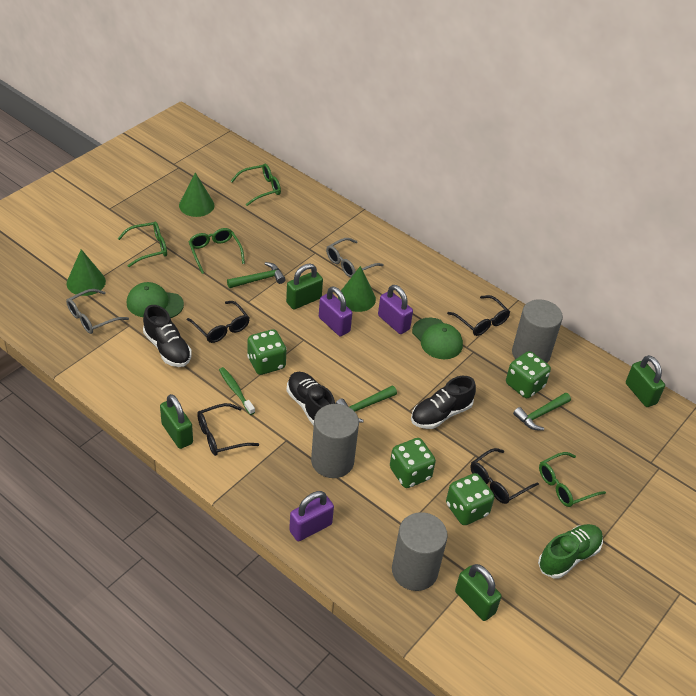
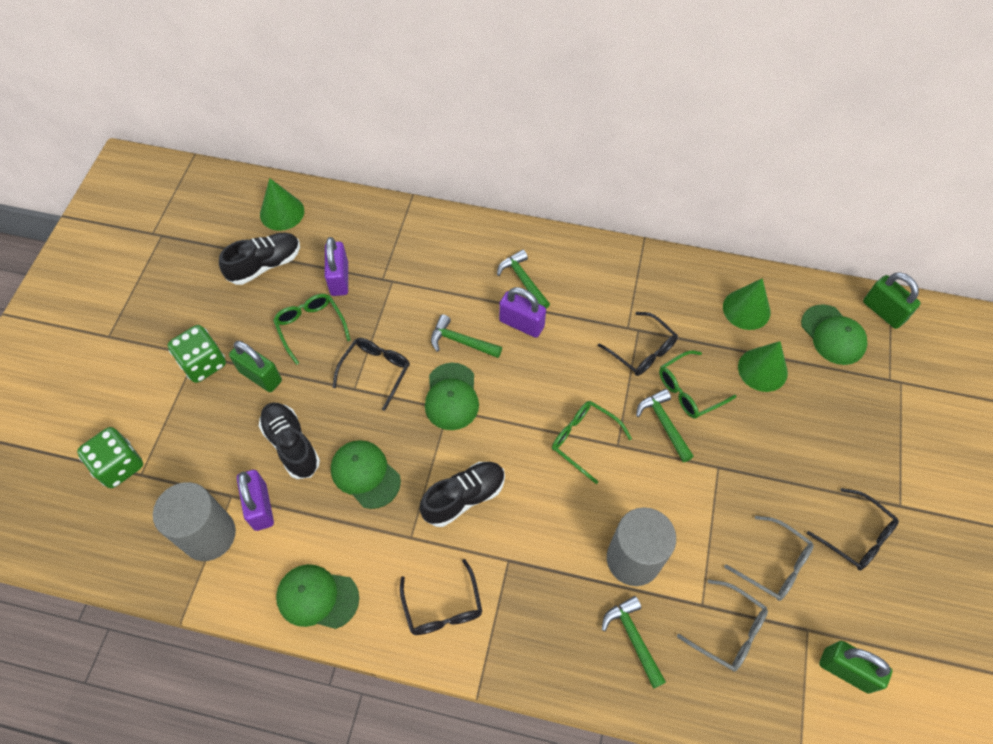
green cap: 2 -> 4
green dice: 4 -> 2
green glasses: 4 -> 3
green hammer: 3 -> 4
green padlock: 4 -> 3
green shoe: 1 -> 0
green toothbrush: 1 -> 0
grey cylinder: 3 -> 2

